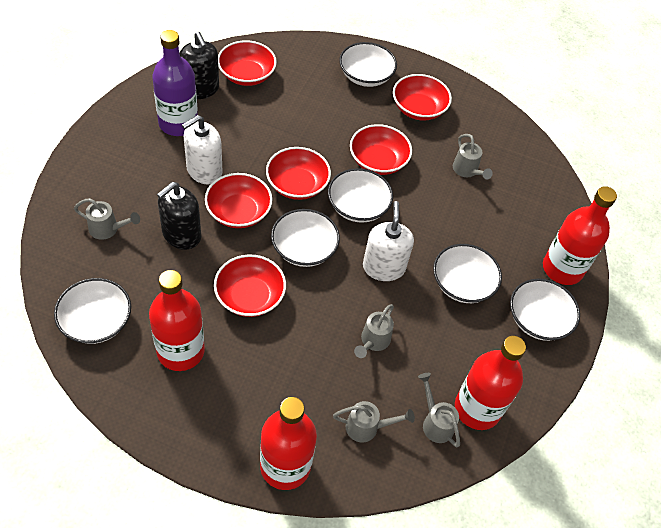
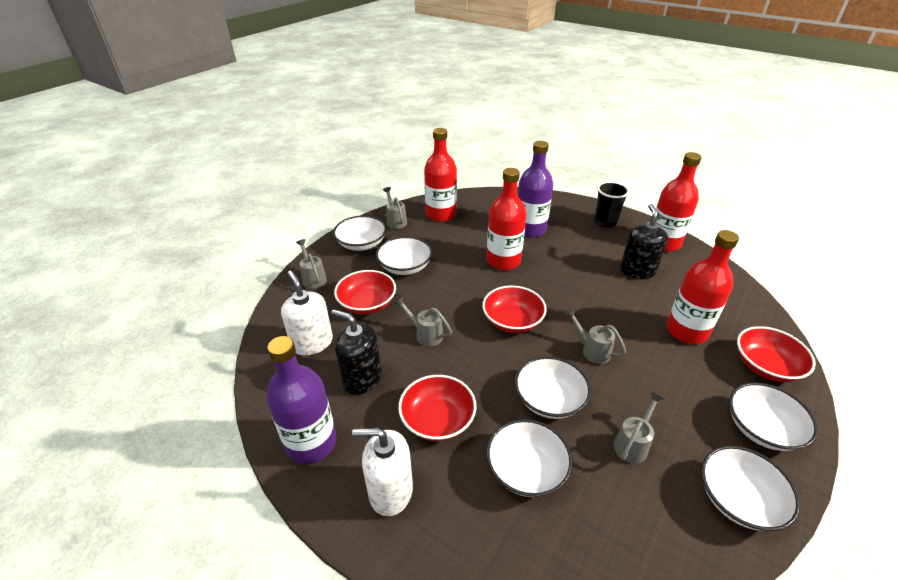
black cup: 0 -> 1
purple bottle: 1 -> 2
red bowl: 6 -> 4

